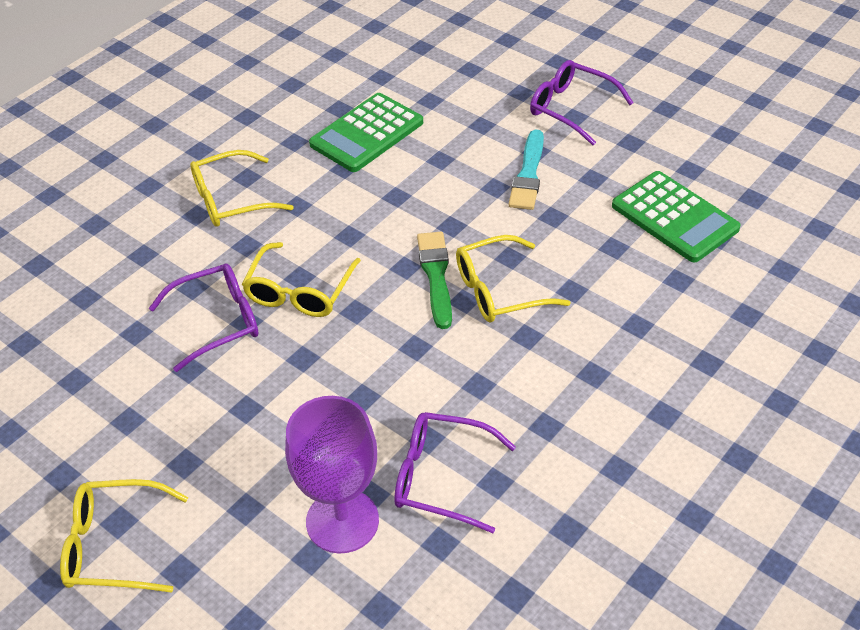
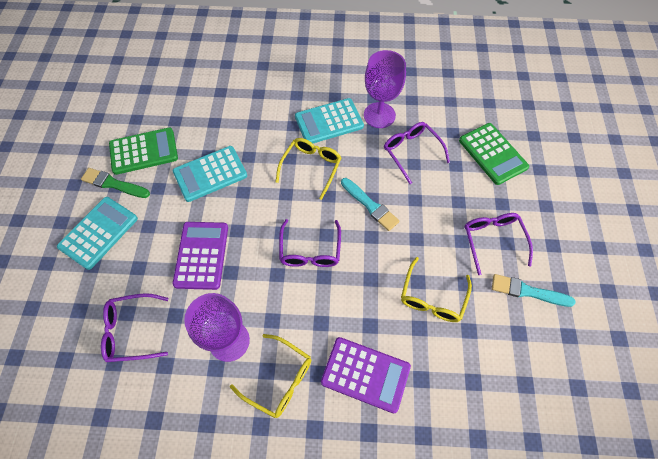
purple calculator: 0 -> 2
purple glasses: 3 -> 4
purple goblet: 1 -> 2
turquoise brush: 1 -> 2
turquoise calculator: 0 -> 3
yellow glasses: 4 -> 3

